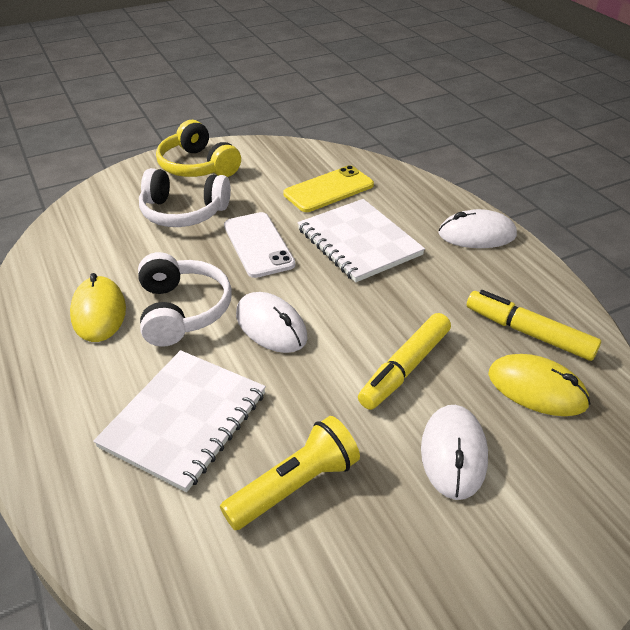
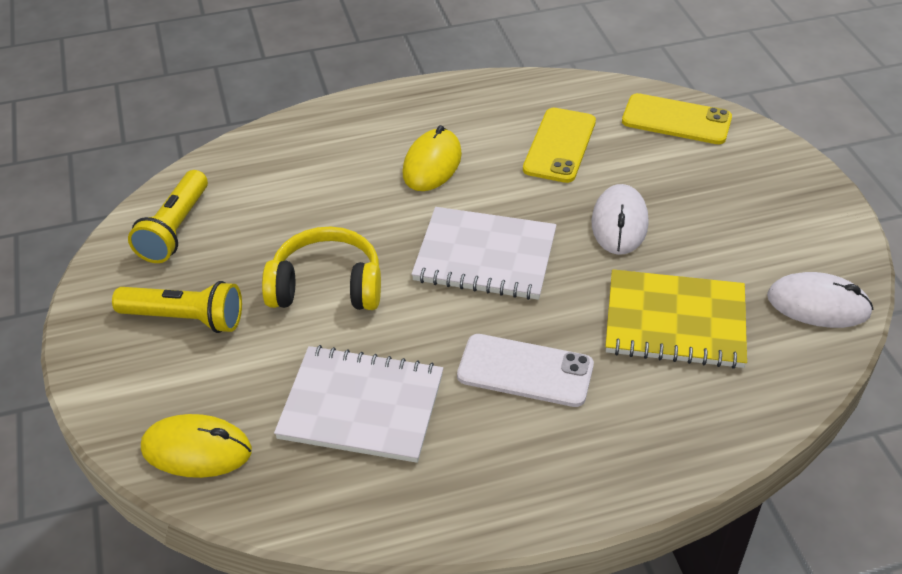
white headphones: 2 -> 0
white mouse: 3 -> 2
yellow flashlight: 1 -> 2
yellow marker: 2 -> 0
yellow notebook: 0 -> 1
yellow phone: 1 -> 2

